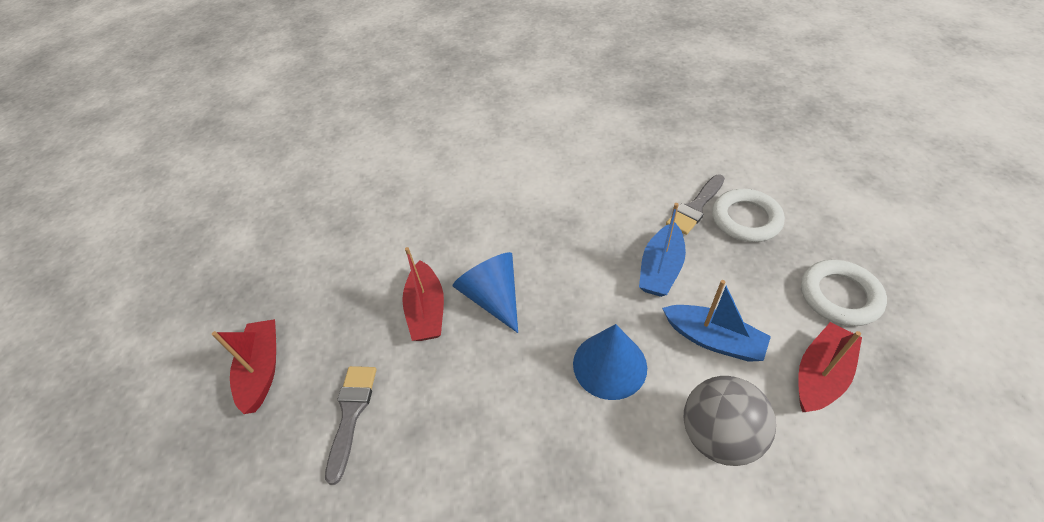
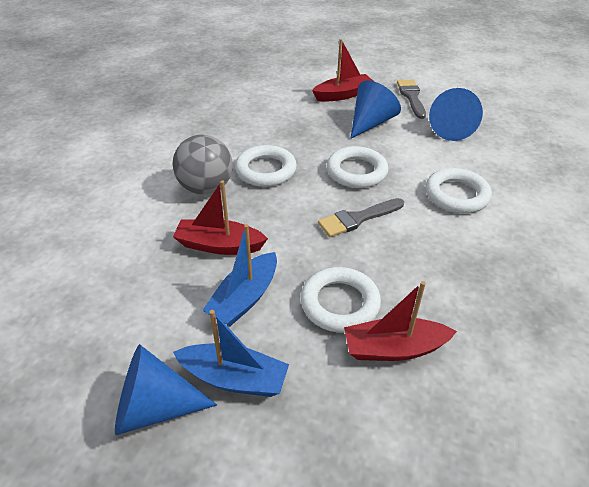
blue cone: 2 -> 3
white ring: 2 -> 4

